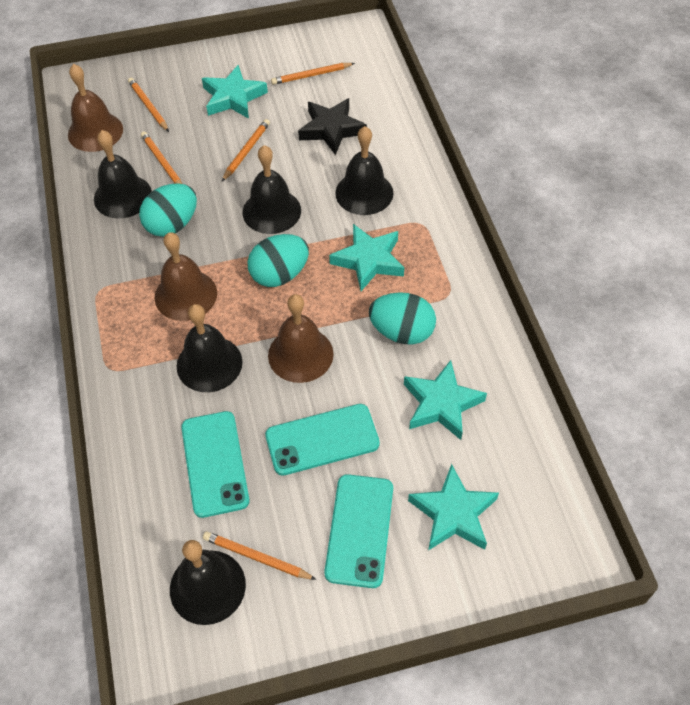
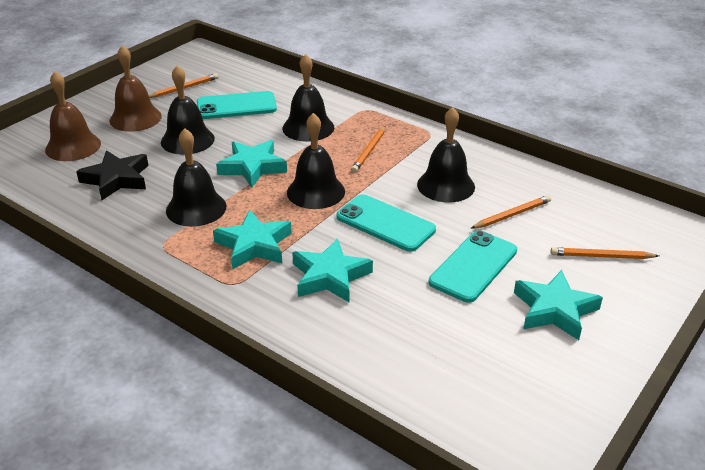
brown bell: 3 -> 2
orange pencil: 5 -> 4
turquoise egg: 3 -> 0

